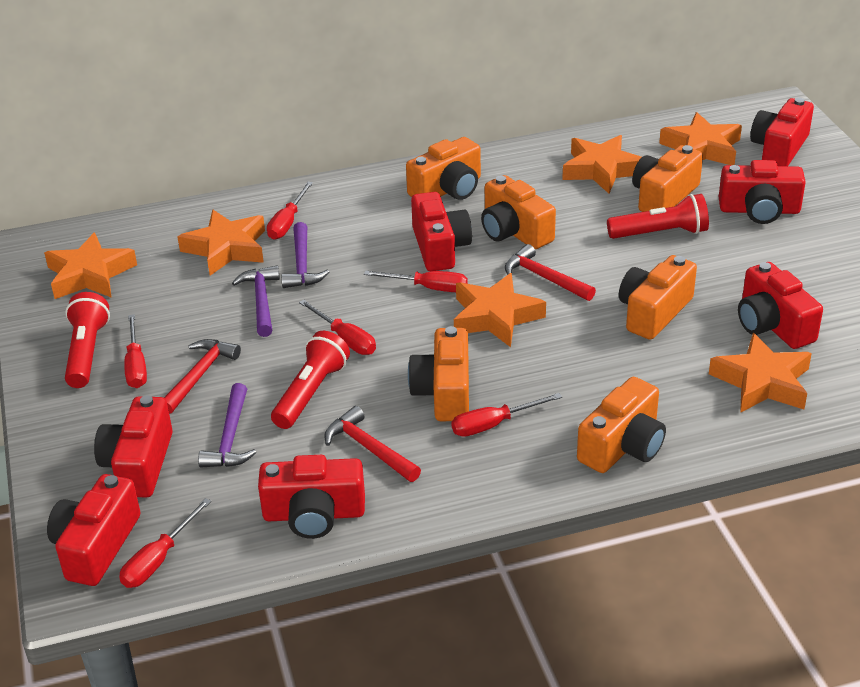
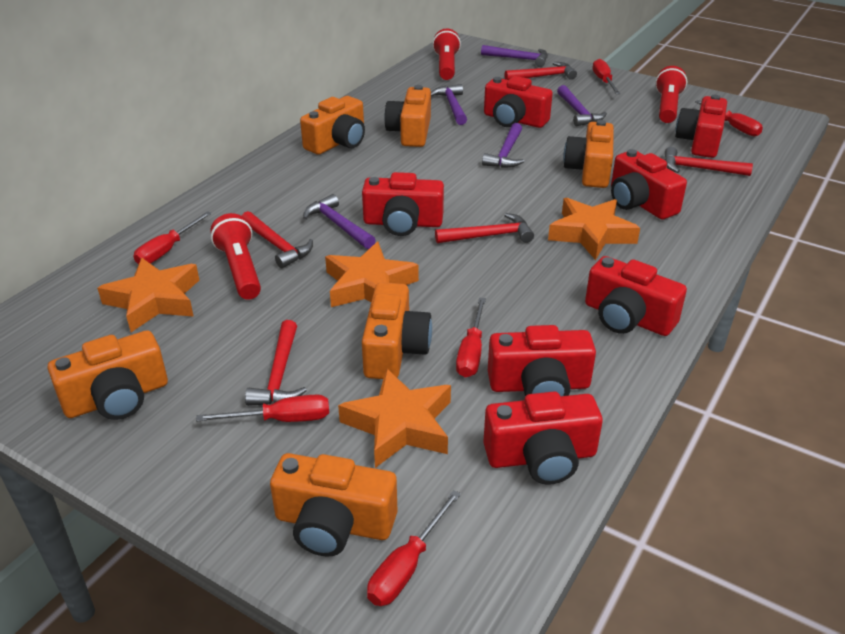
orange star: 6 -> 4
purple hammer: 3 -> 5
red hammer: 3 -> 5

